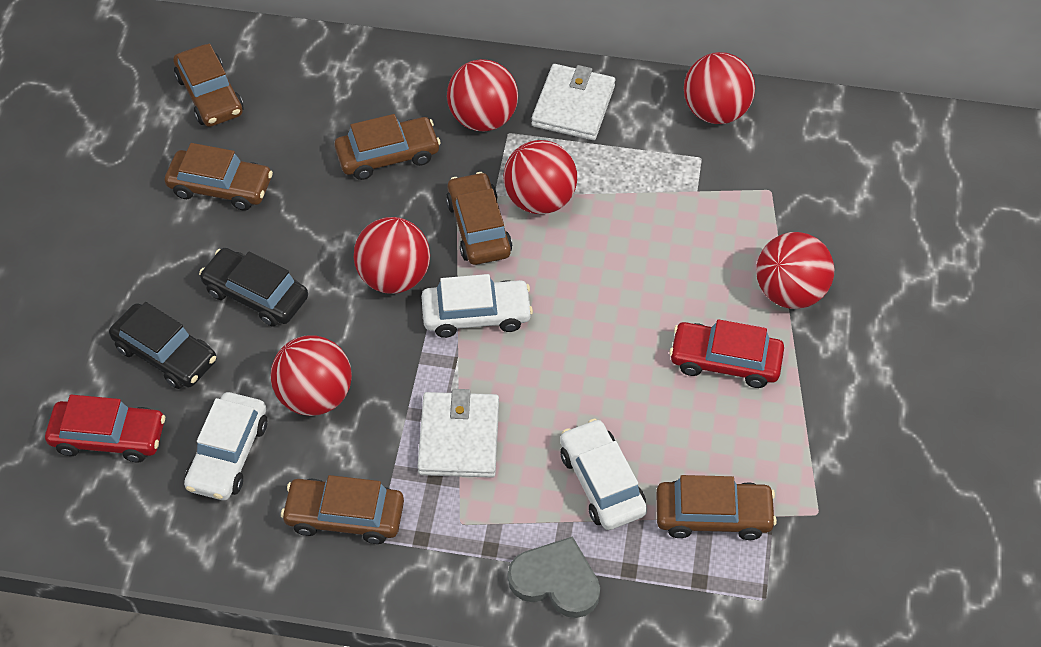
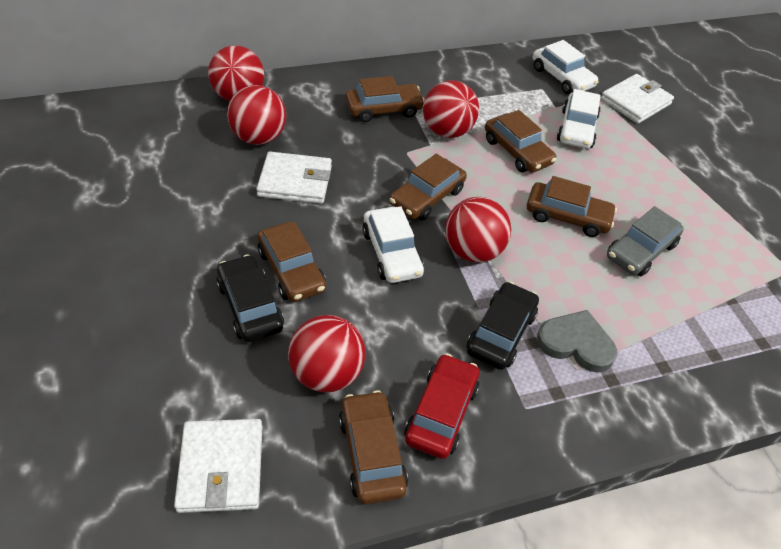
grey car: 0 -> 1
red ball: 6 -> 5
red car: 2 -> 1
white wallet: 2 -> 3

